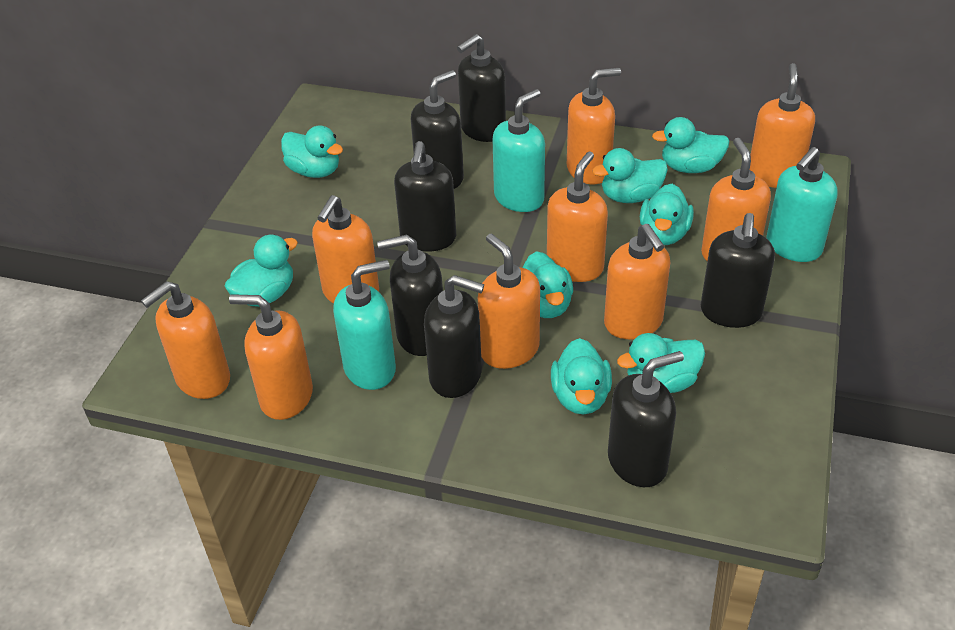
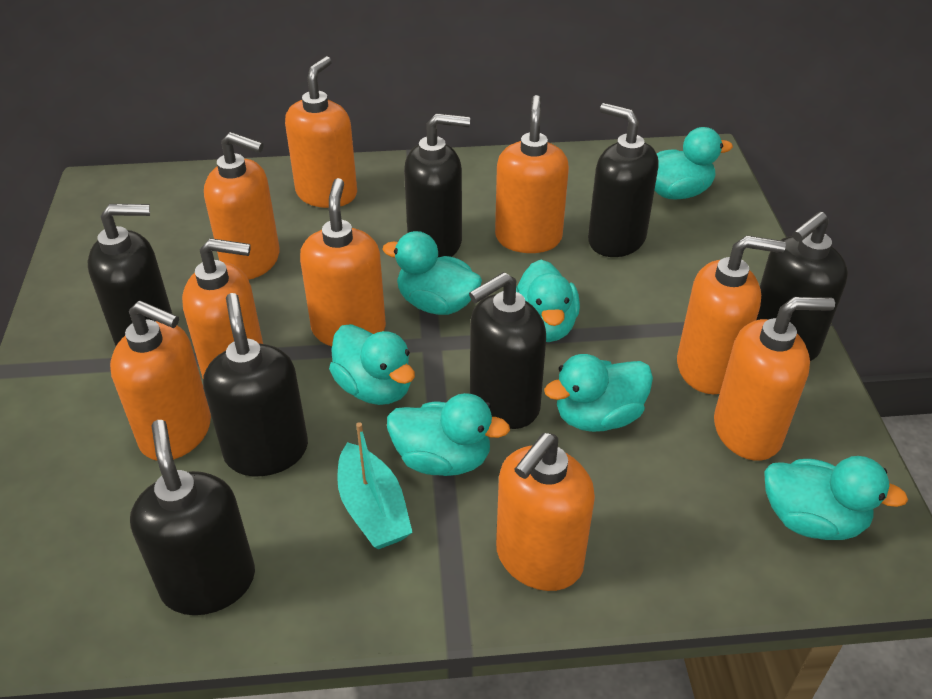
turquoise boat: 0 -> 1
turquoise duck: 8 -> 7
turquoise soap dispenser: 3 -> 0

